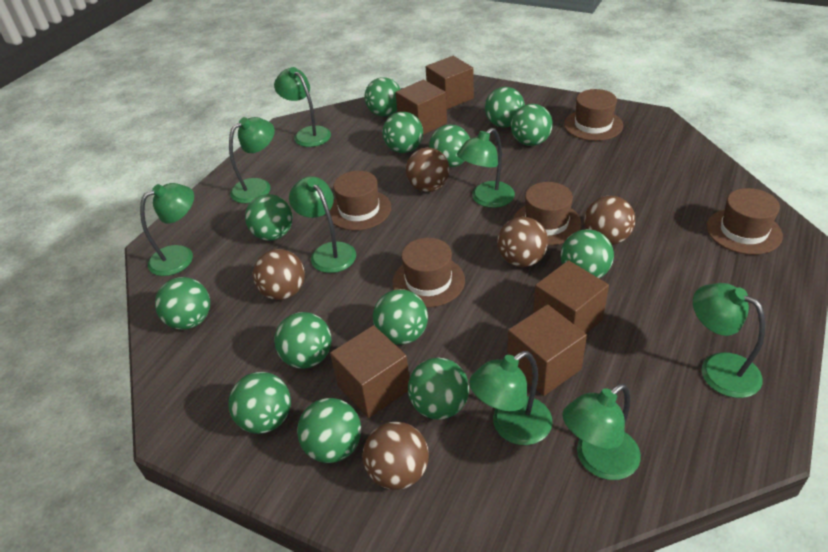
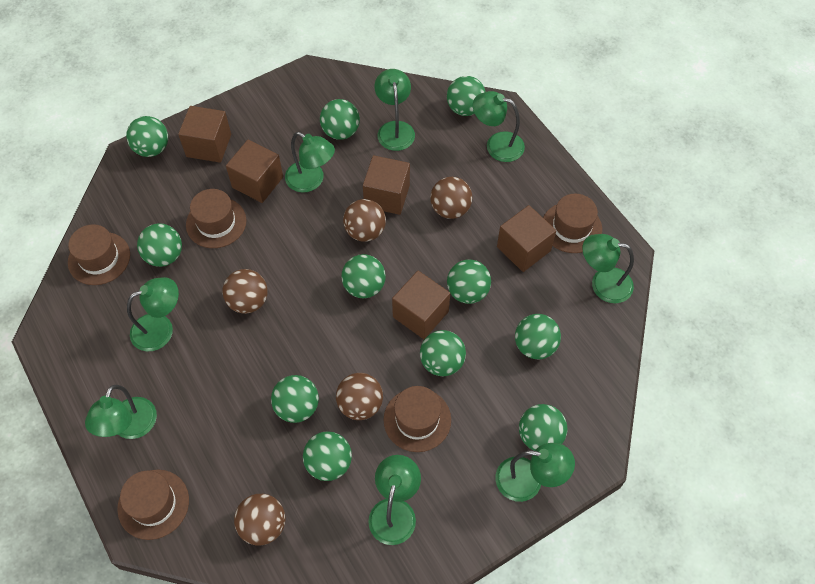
green ball: 13 -> 11

